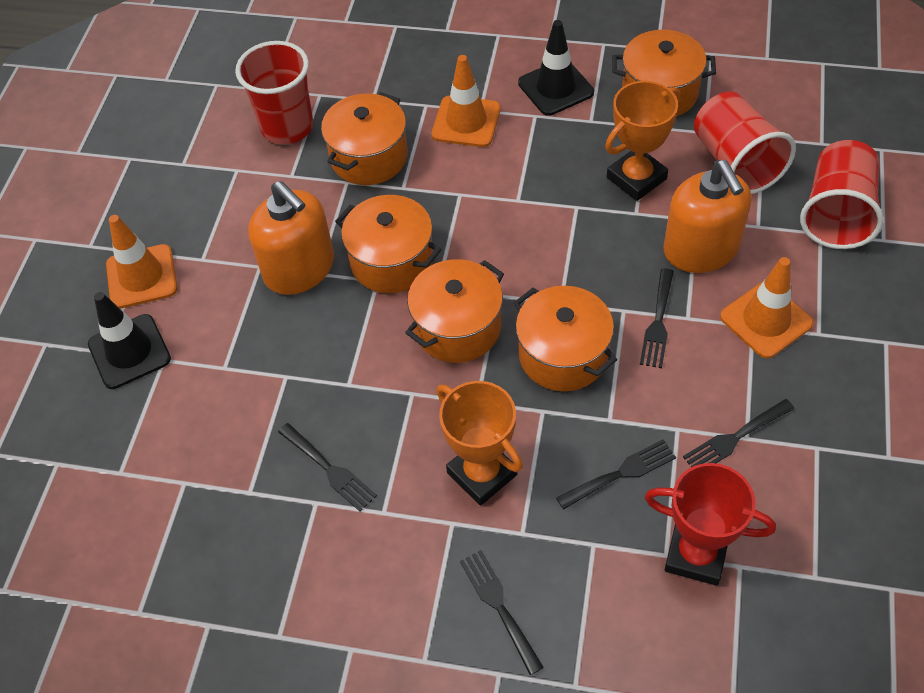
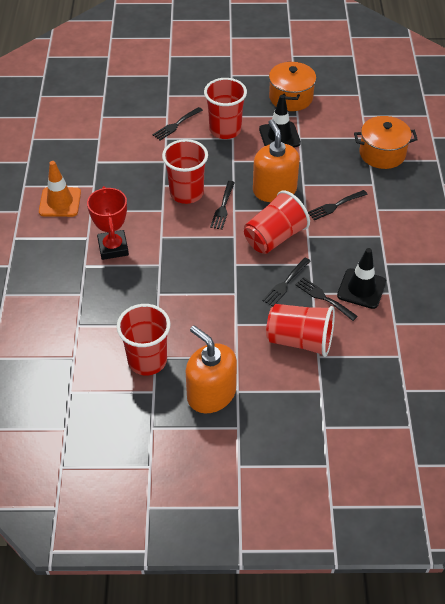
orange pot: 5 -> 2
orange traffic cone: 3 -> 1
orange trophy: 2 -> 0
red cup: 3 -> 5

